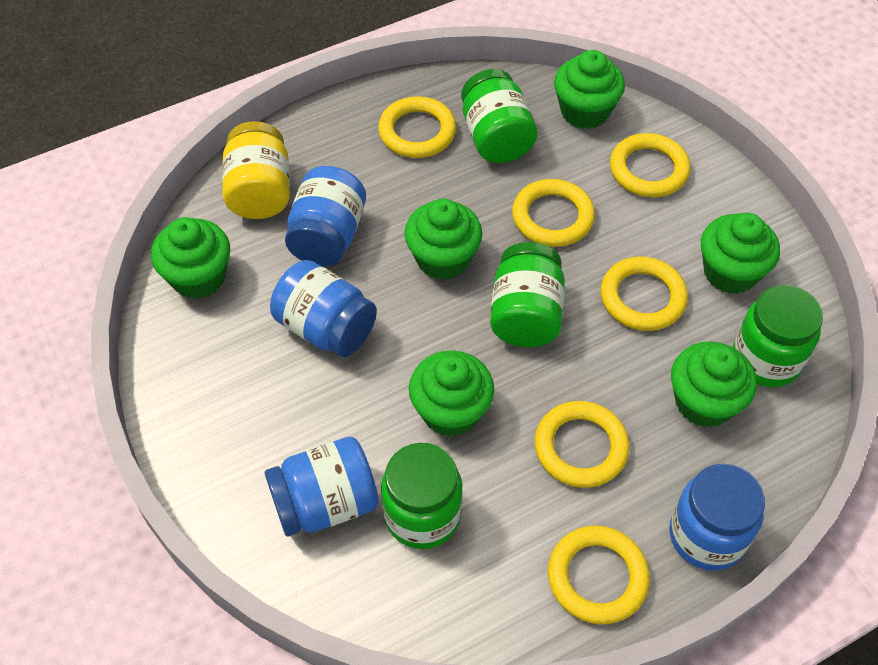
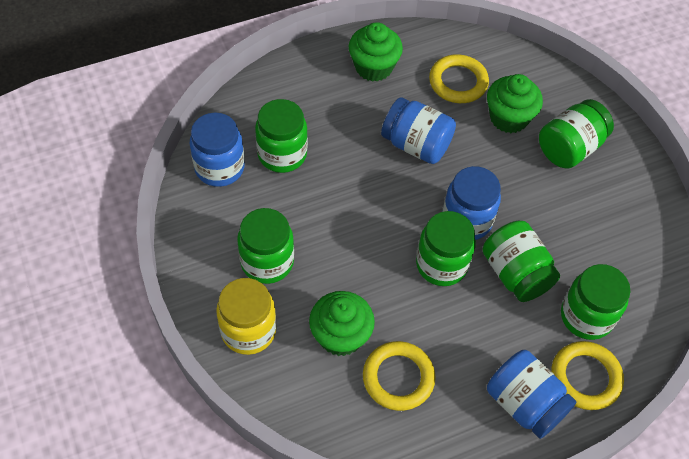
green cupcake: 6 -> 3
green jar: 4 -> 6
yellow ring: 6 -> 3

